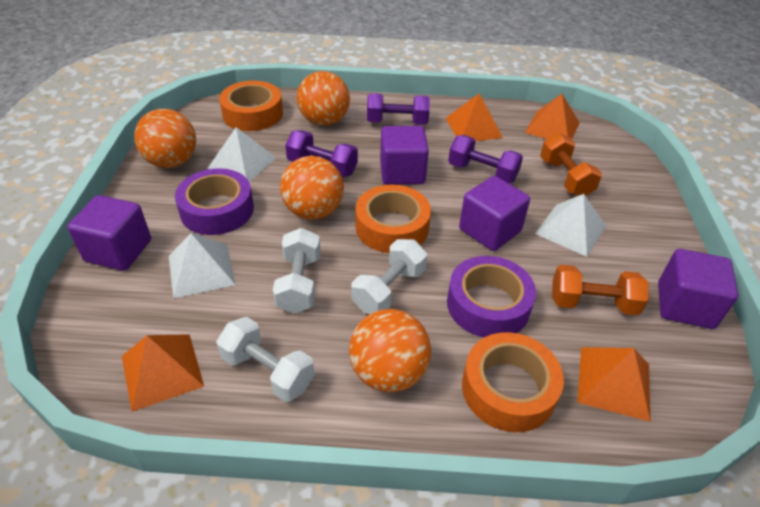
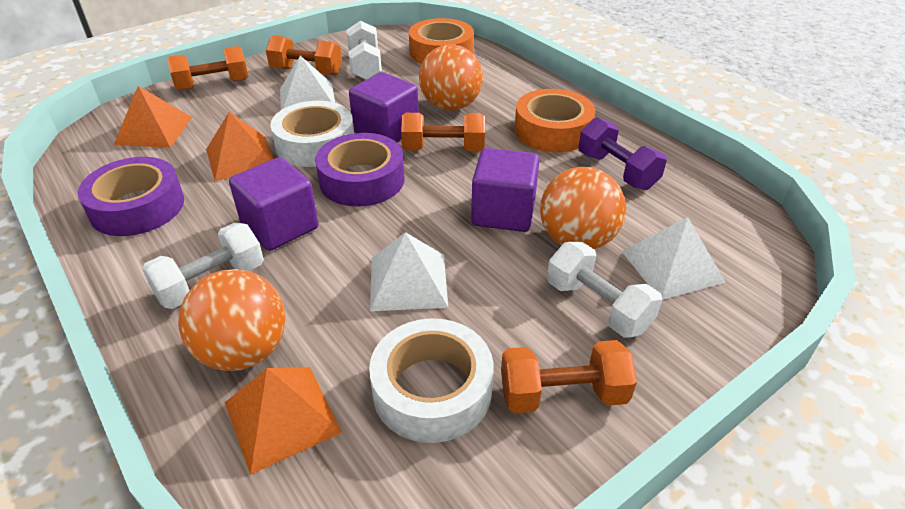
orange ball: 4 -> 3
orange dumbbell: 2 -> 4
orange pyramid: 4 -> 3
orange tape: 3 -> 2
purple cube: 4 -> 3
purple dumbbell: 3 -> 1
white tape: 0 -> 2

